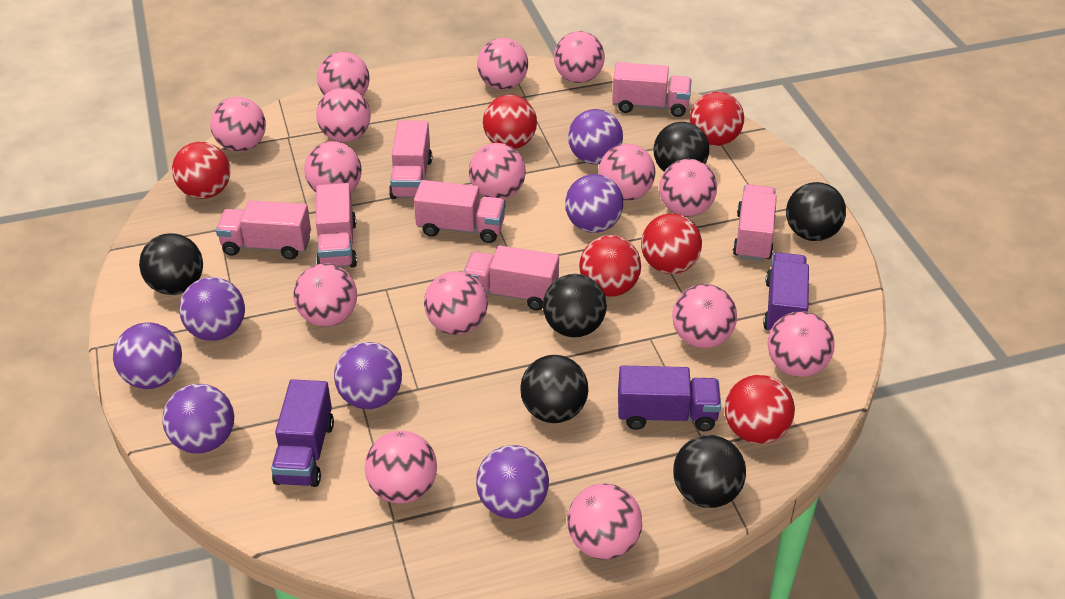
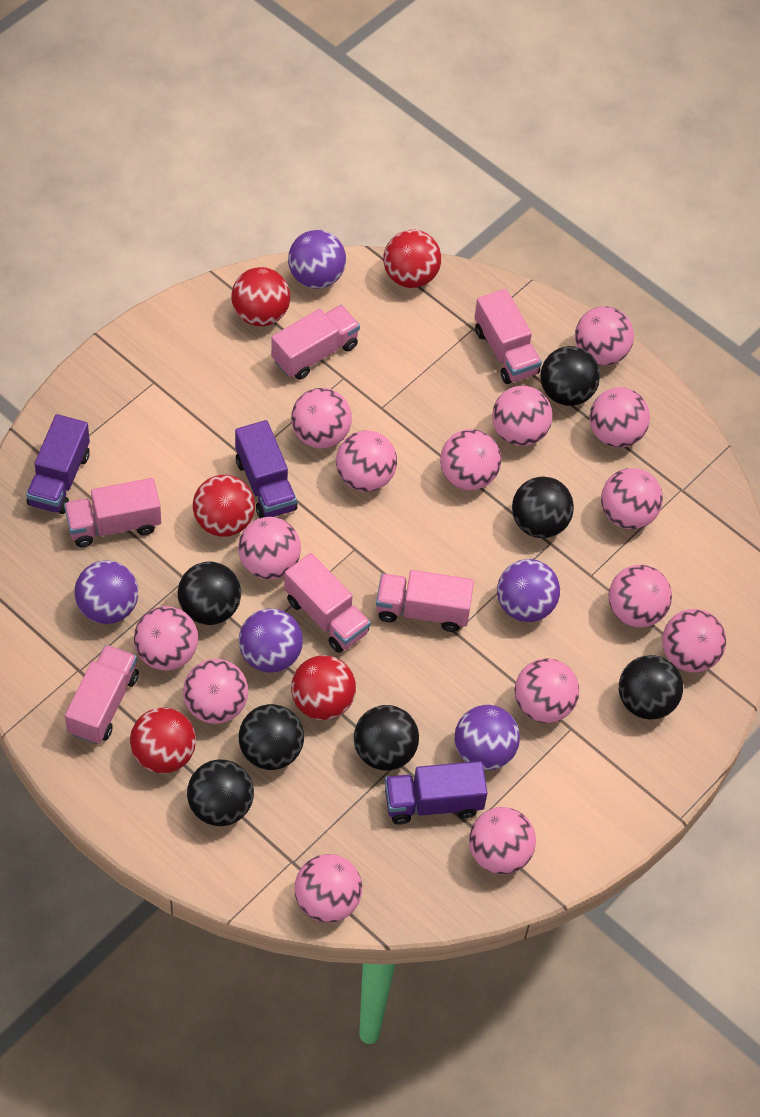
black ball: 6 -> 7
pink truck: 7 -> 6
purple ball: 7 -> 5
red ball: 6 -> 5

